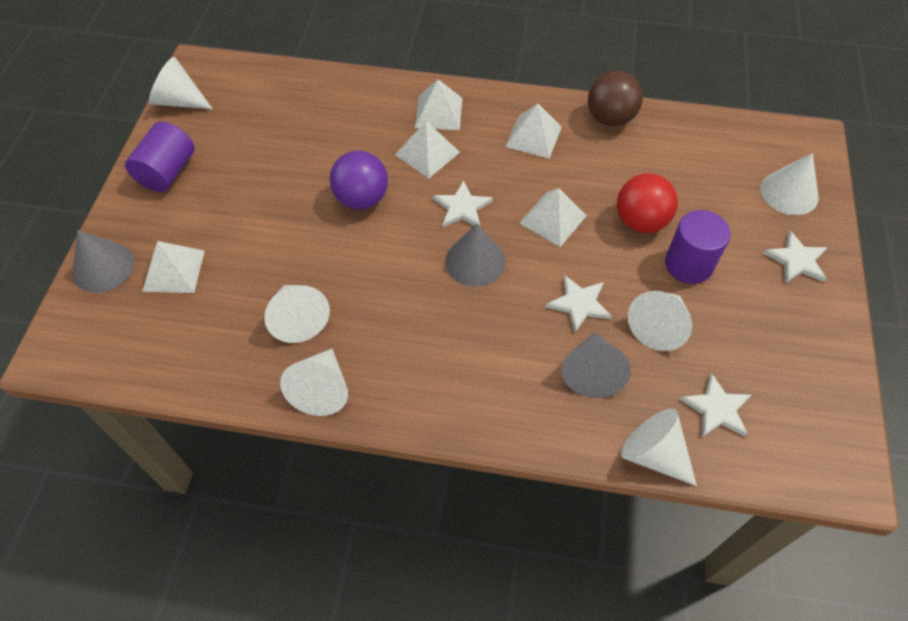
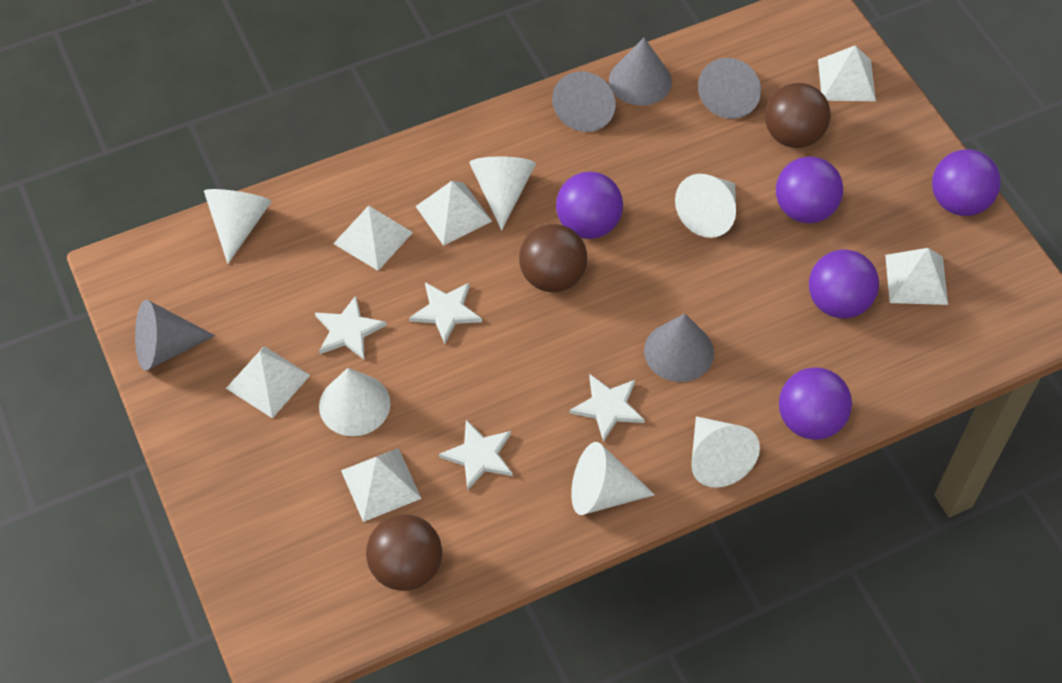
brown ball: 1 -> 3
grey cone: 3 -> 5
purple ball: 1 -> 5
purple cylinder: 2 -> 0
red ball: 1 -> 0
white pyramid: 5 -> 6

